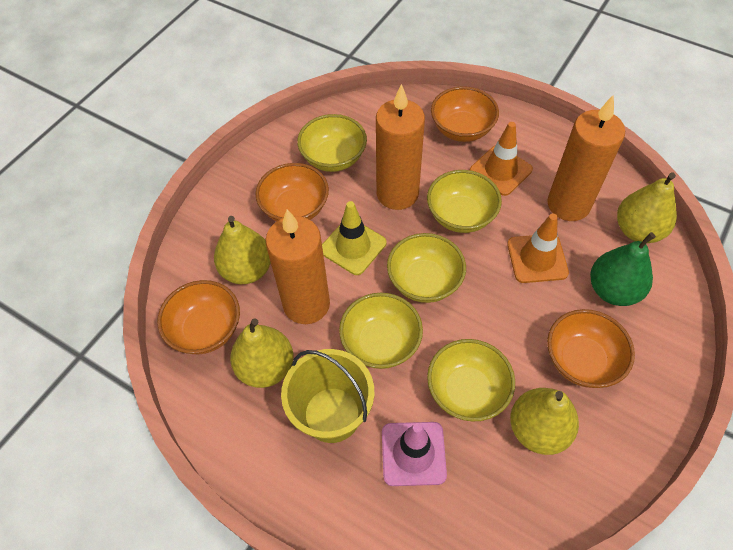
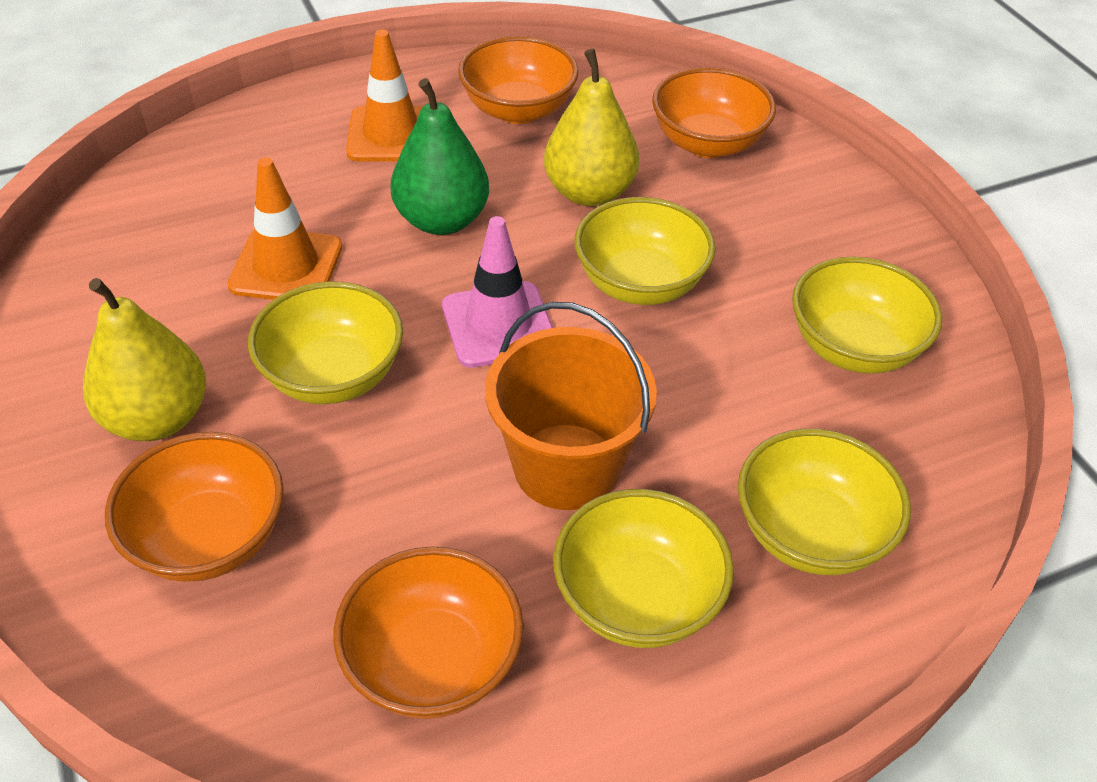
orange bucket: 0 -> 1
orange candle: 3 -> 0
yellow bucket: 1 -> 0
yellow pear: 4 -> 2
yellow traffic cone: 1 -> 0

